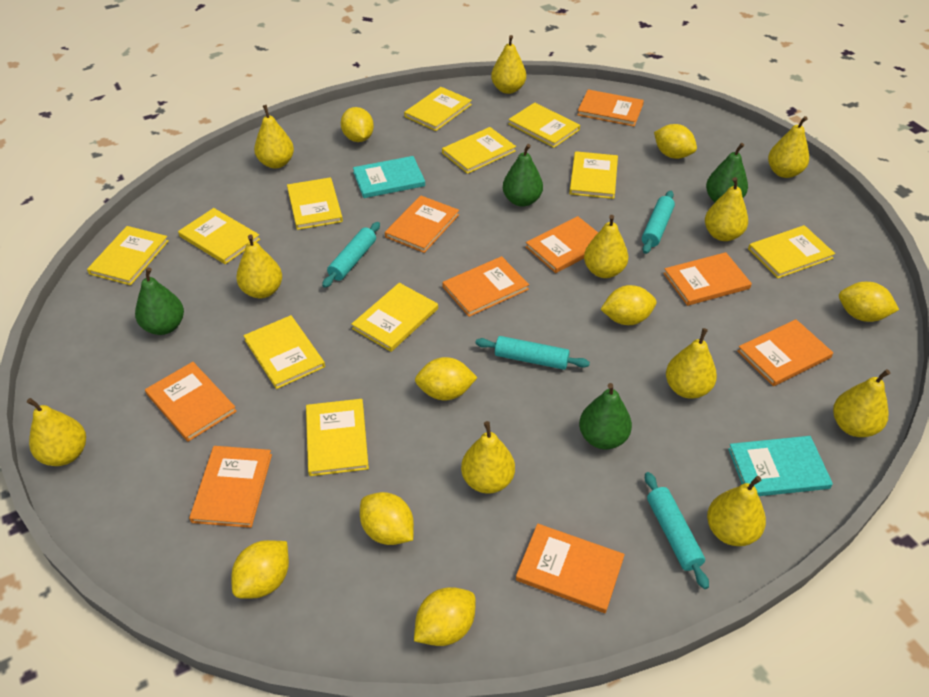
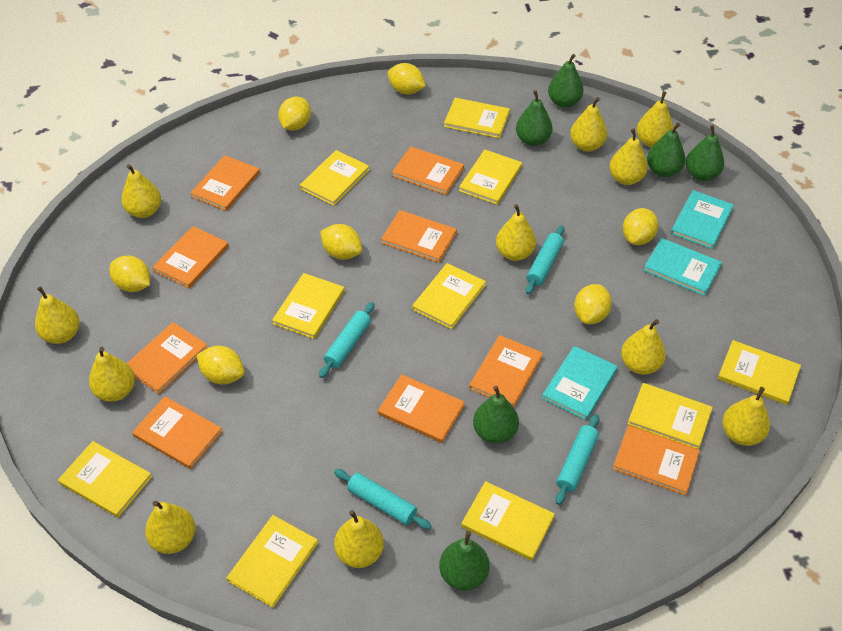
green pear: 4 -> 6
turquoise book: 2 -> 3
yellow book: 11 -> 10
yellow lemon: 8 -> 7

